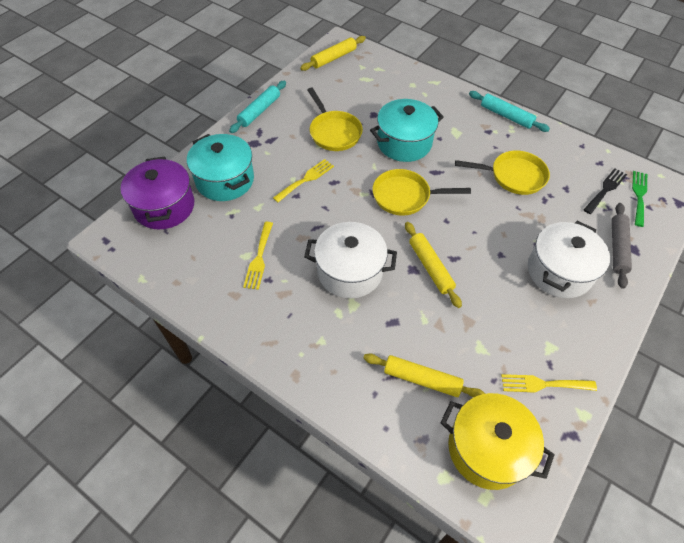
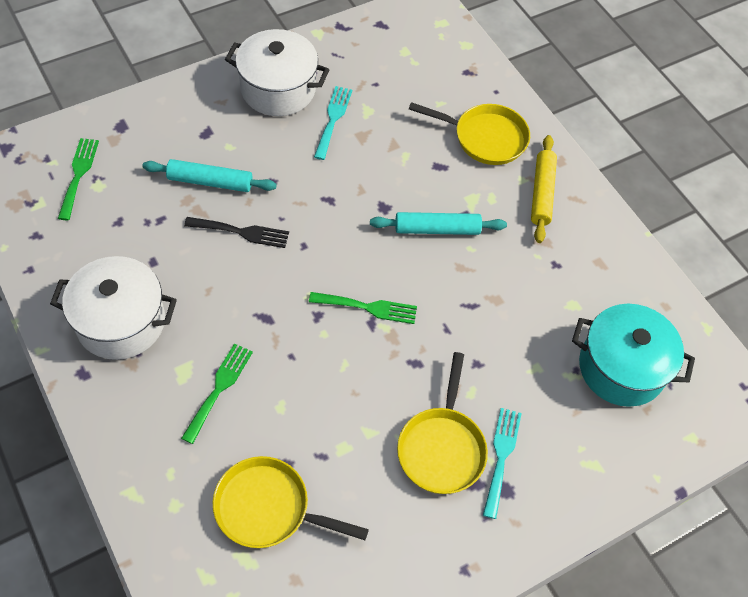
green fork: 1 -> 3
grey rolling pin: 1 -> 0
purple pot: 1 -> 0
turquoise fork: 0 -> 2
turquoise pot: 2 -> 1
yellow fork: 3 -> 0
yellow pot: 1 -> 0
yellow rolling pin: 3 -> 1

